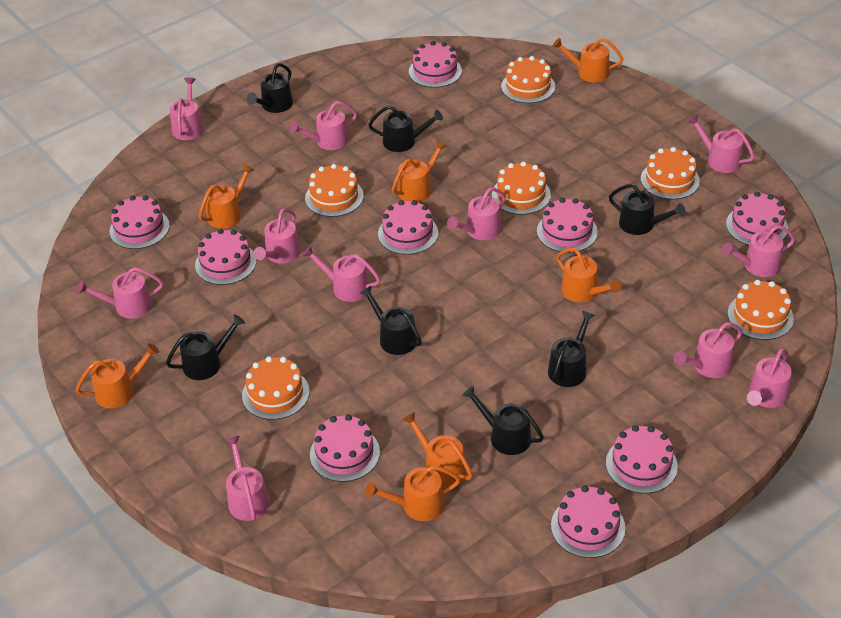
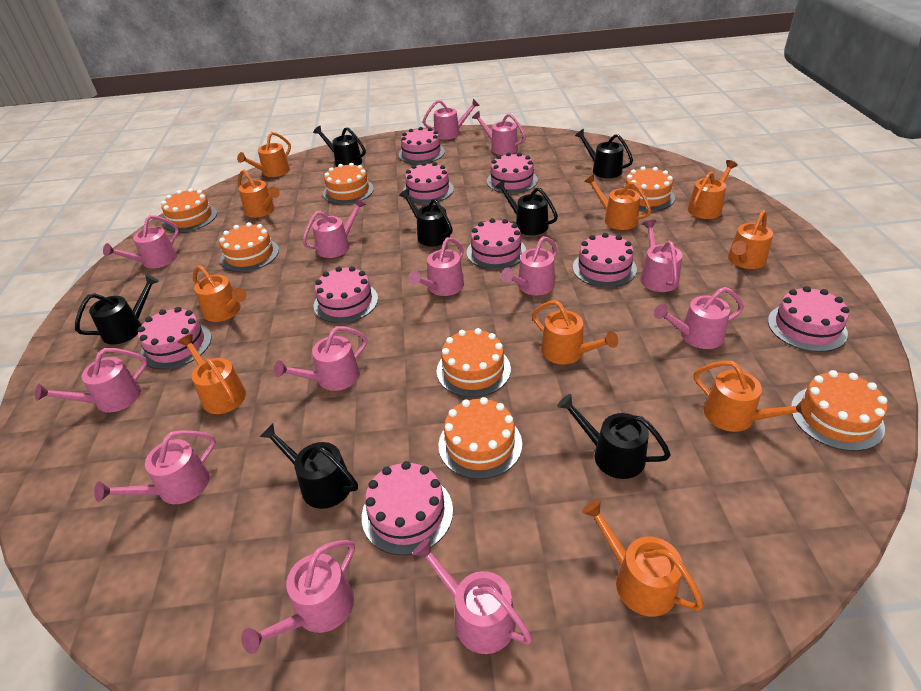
orange cake: 6 -> 7
orange watering can: 7 -> 10
pink watering can: 11 -> 13

